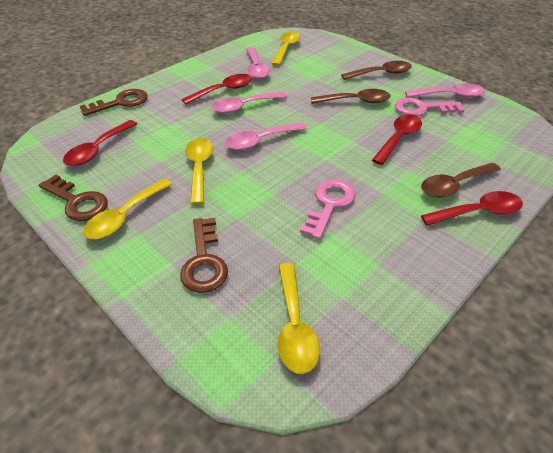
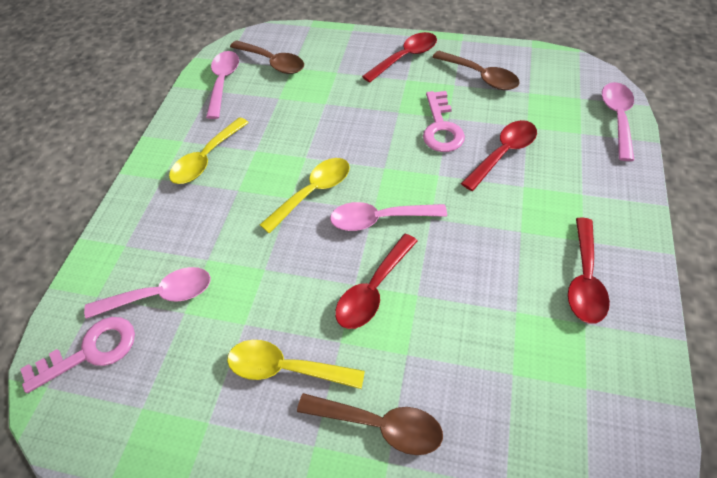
brown key: 3 -> 0
yellow spoon: 4 -> 3

